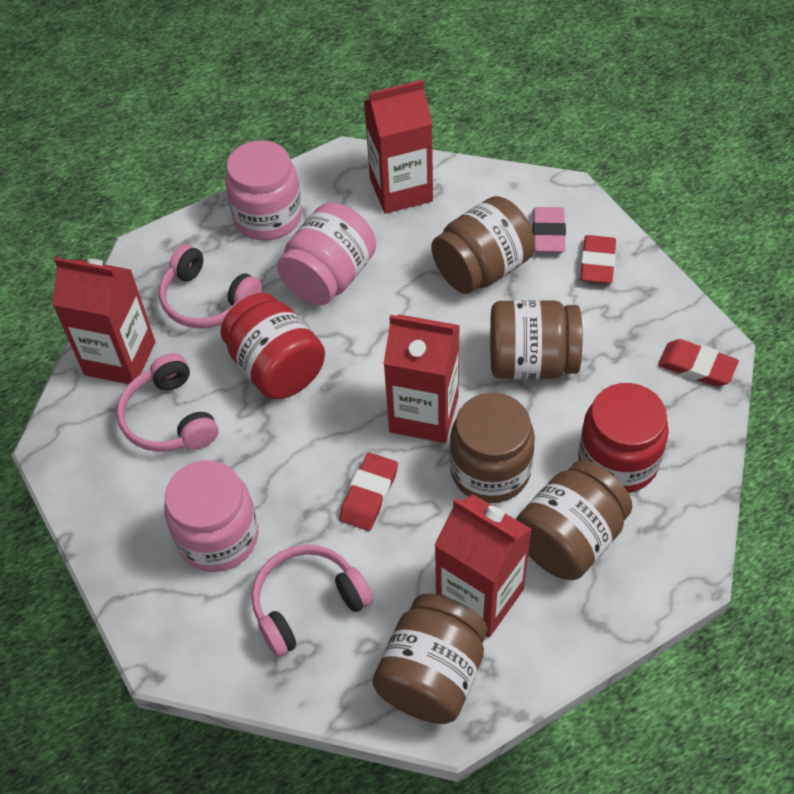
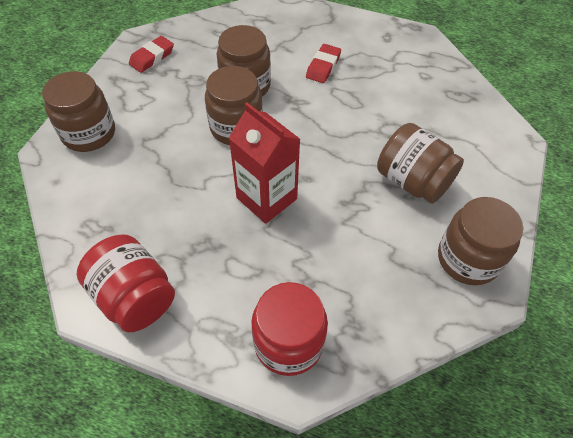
pink eraser: 1 -> 0
pink headphones: 3 -> 0
pink jar: 3 -> 0
red carton: 4 -> 1
red eraser: 3 -> 2

